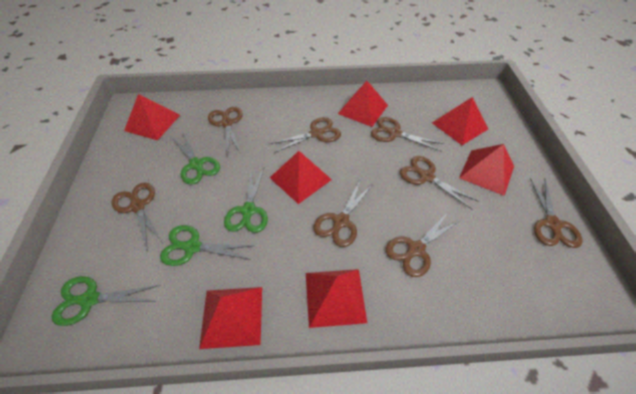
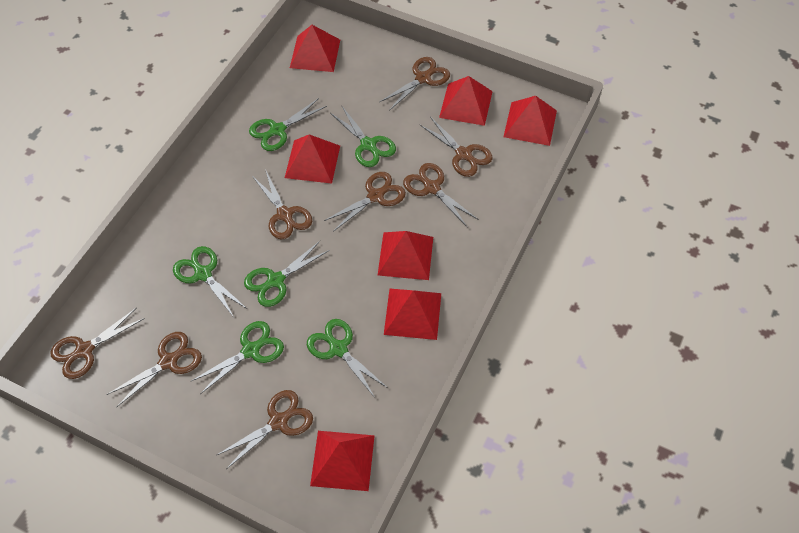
green scissors: 4 -> 6

